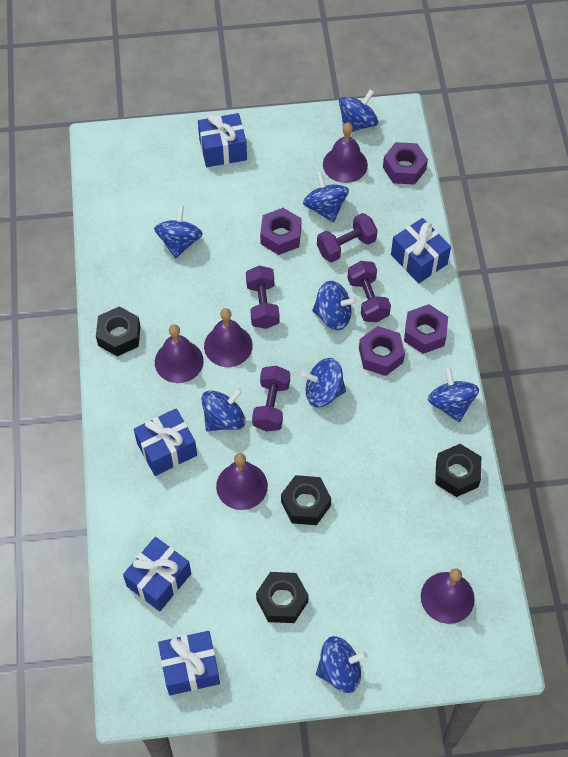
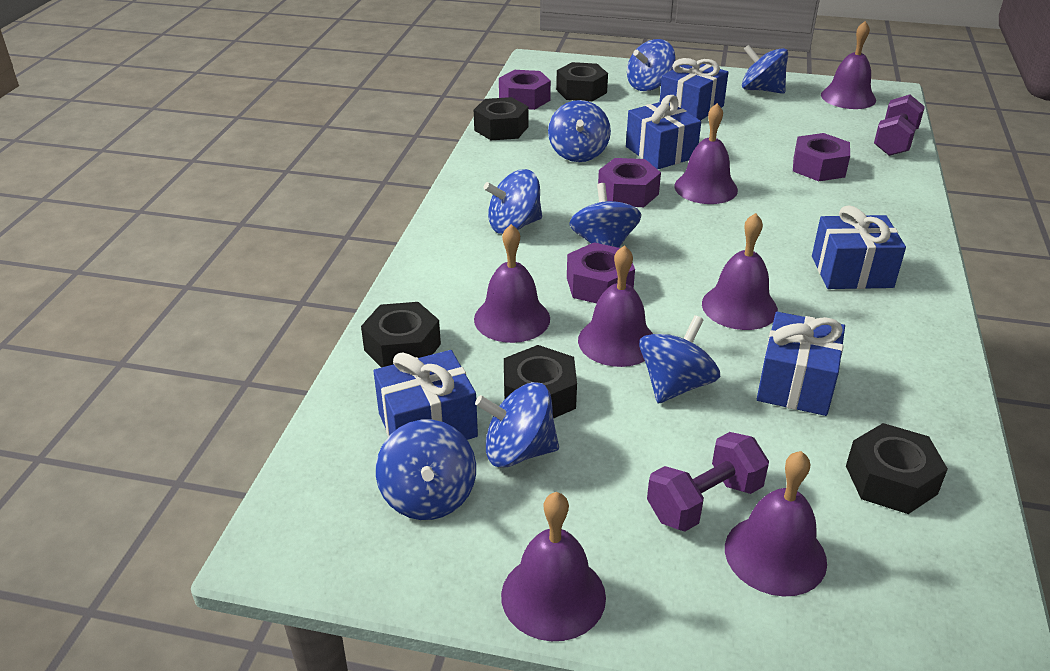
black nut: 4 -> 5
purple bell: 5 -> 7
purple dumbbell: 4 -> 2

